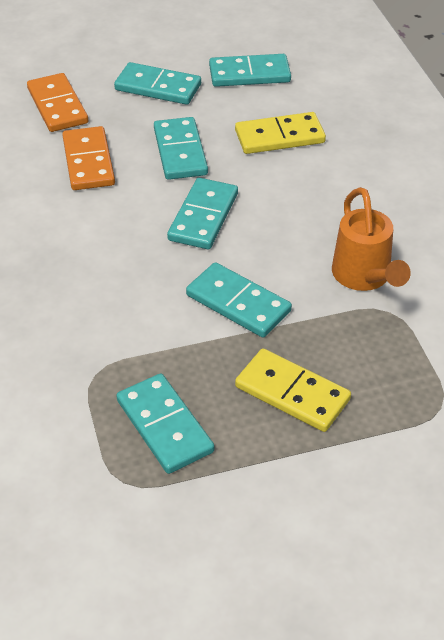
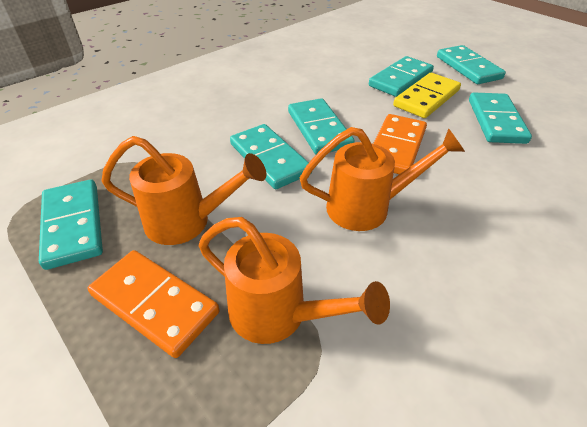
orange watering can: 1 -> 3
yellow domino: 2 -> 1

